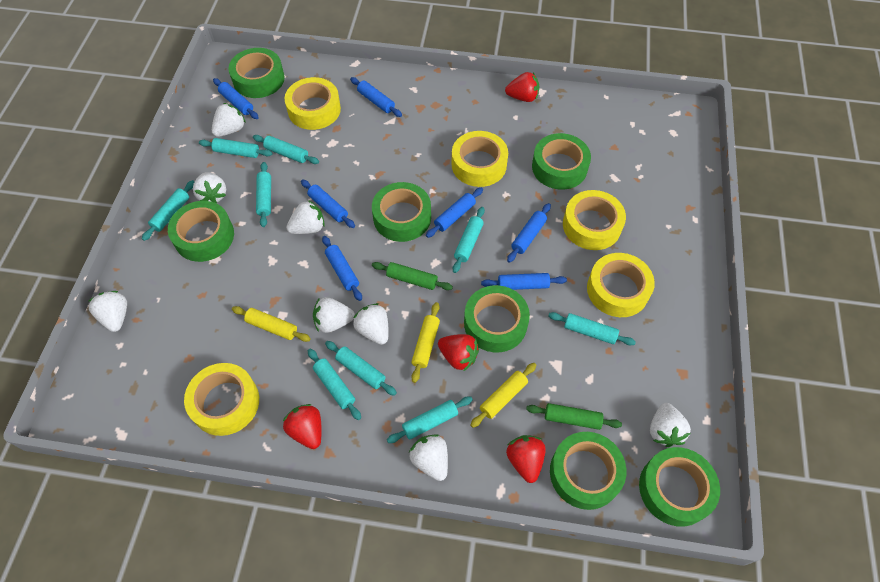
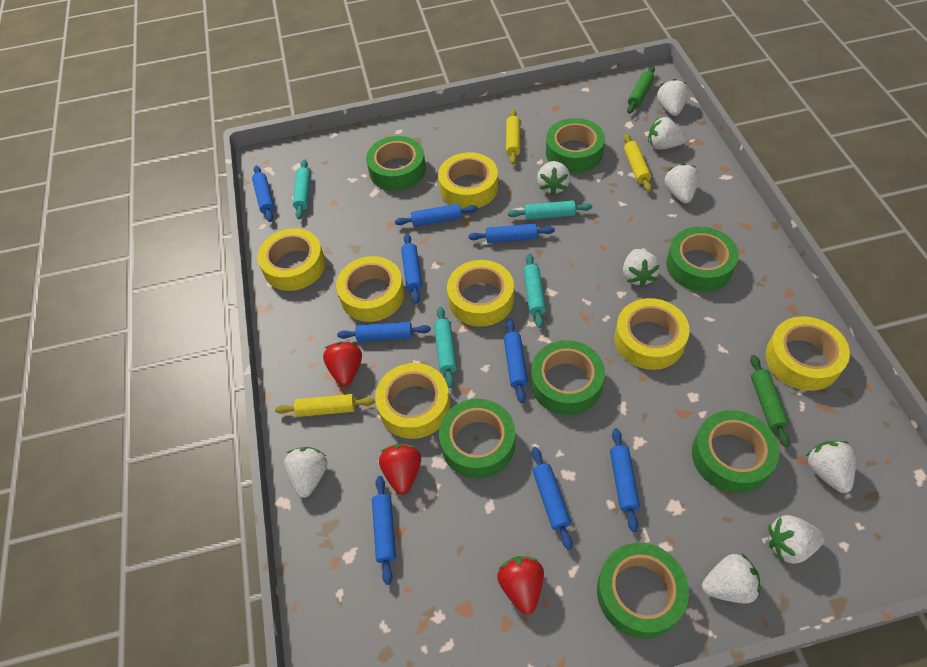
blue rolling pin: 7 -> 9
red strawberry: 4 -> 3
turquoise rolling pin: 9 -> 4
white strawberry: 8 -> 9
yellow tape: 5 -> 7

